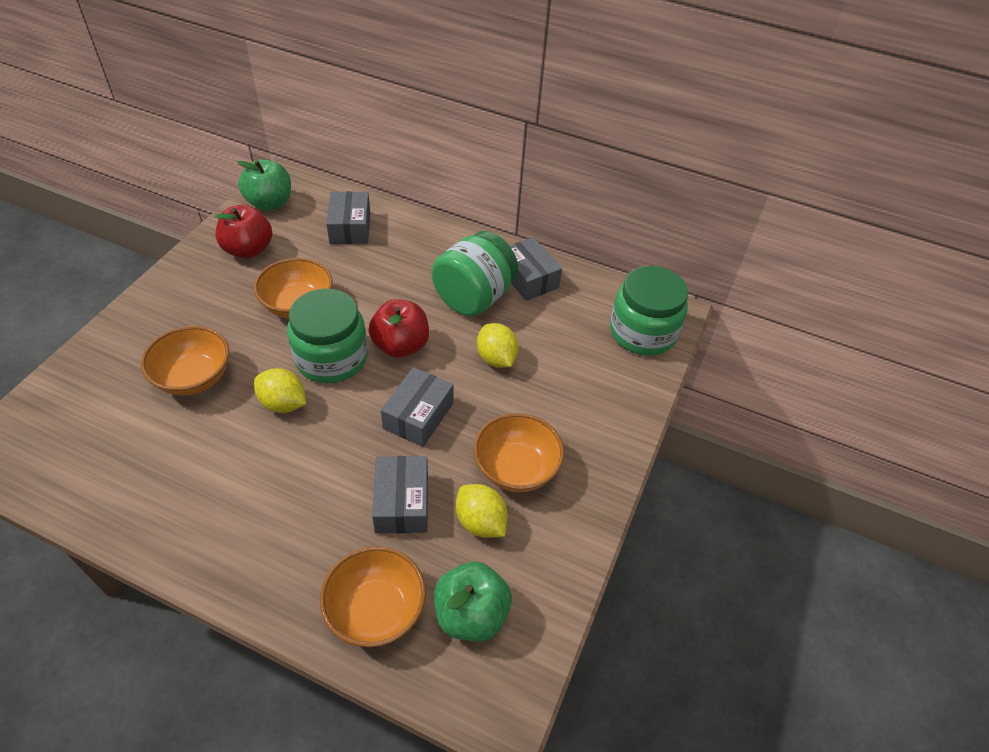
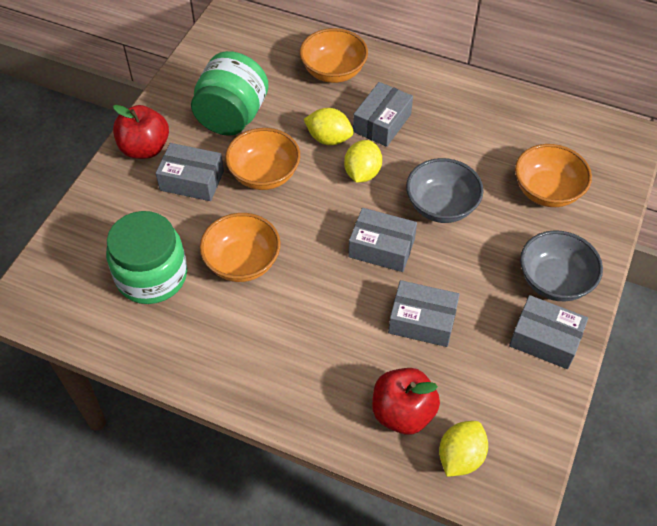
green apple: 2 -> 0
green jar: 3 -> 2
grey bowl: 0 -> 2
grey box: 4 -> 5

